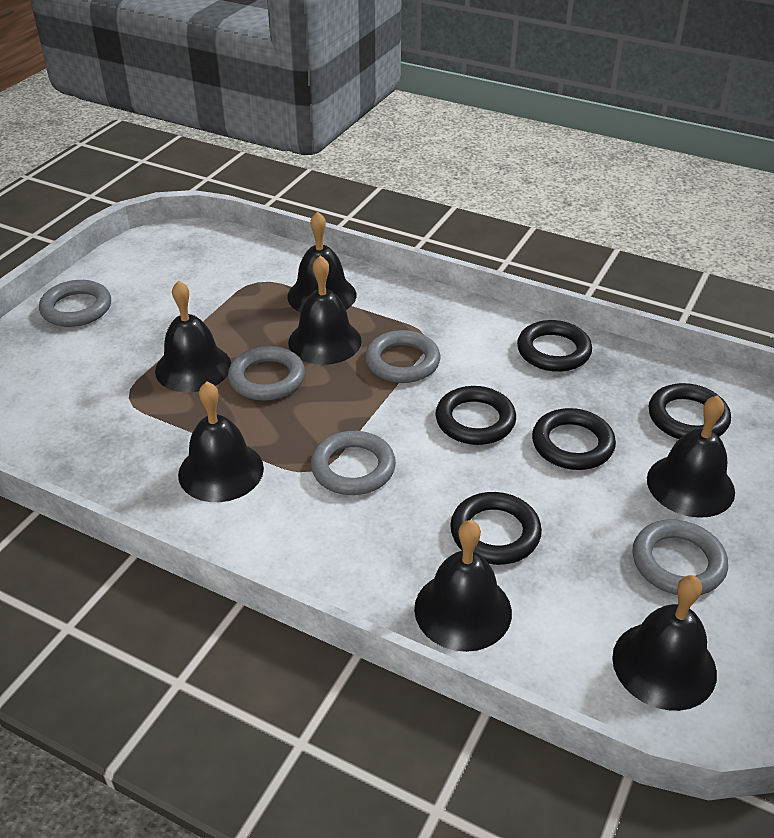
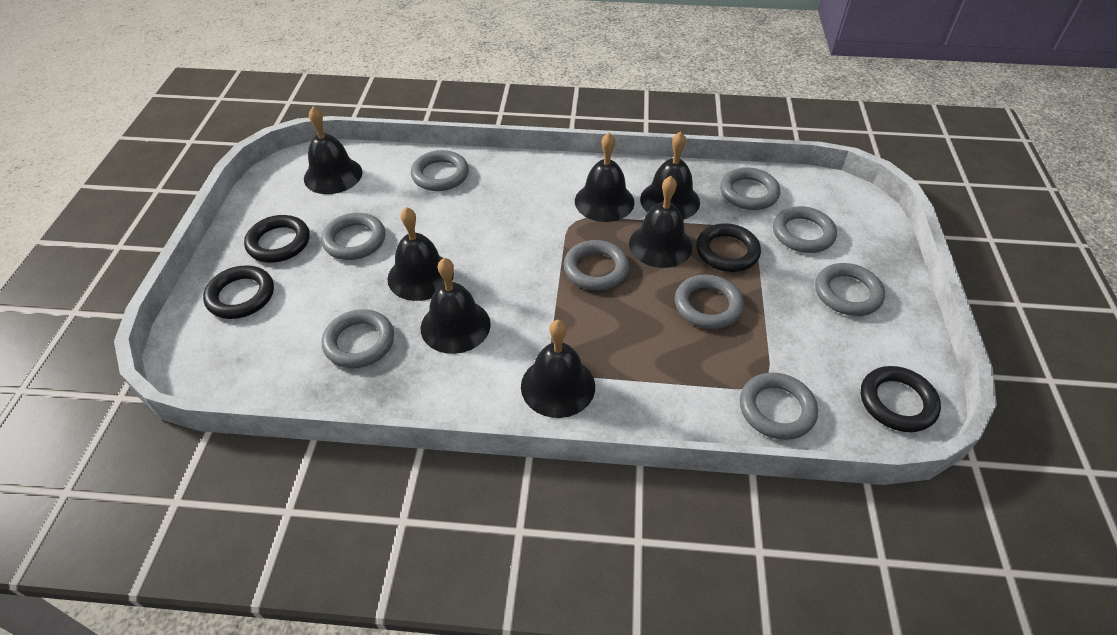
black ring: 5 -> 4
grey ring: 5 -> 9

